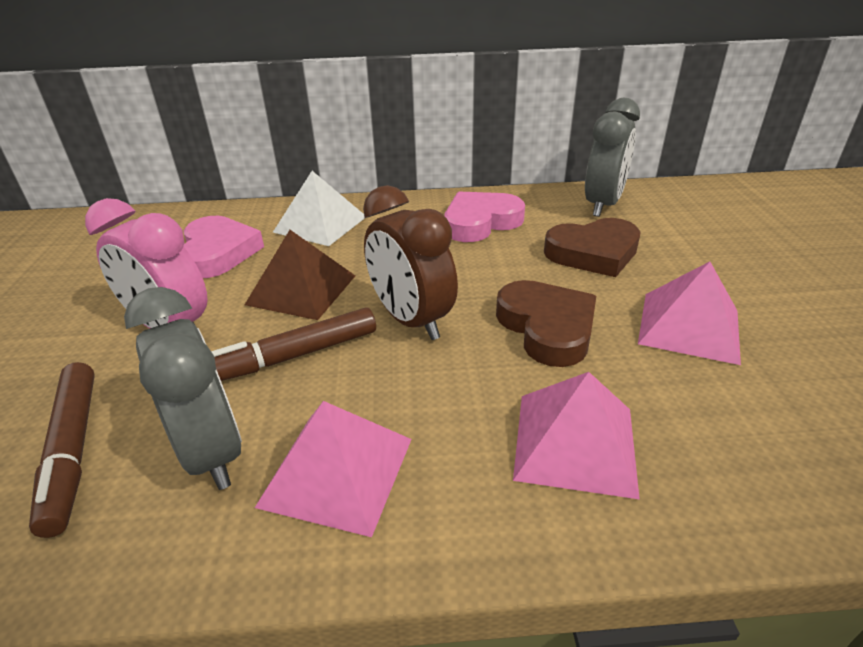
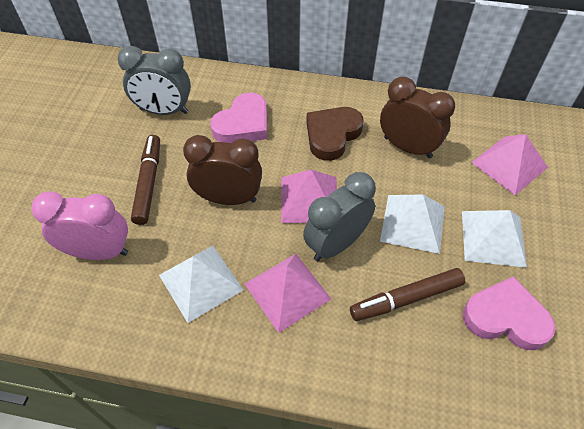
brown clock: 1 -> 2
brown heart: 2 -> 1
brown pyramid: 1 -> 0
white pyramid: 1 -> 3

